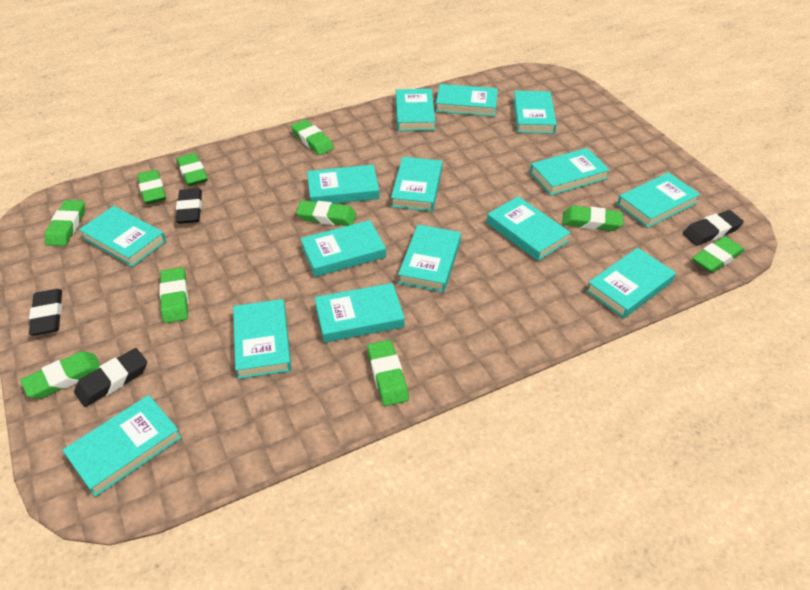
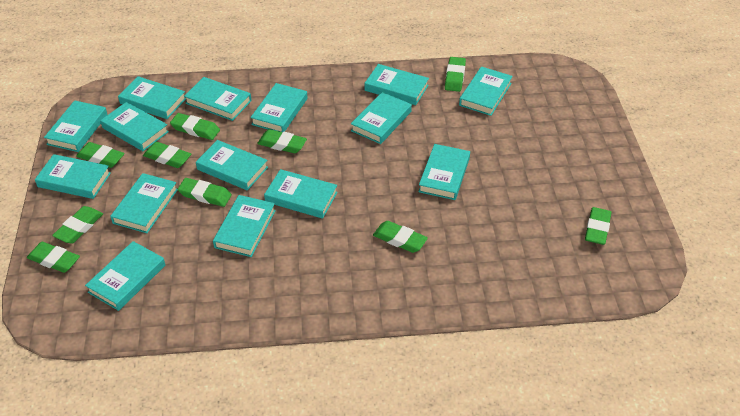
black eraser: 4 -> 0

